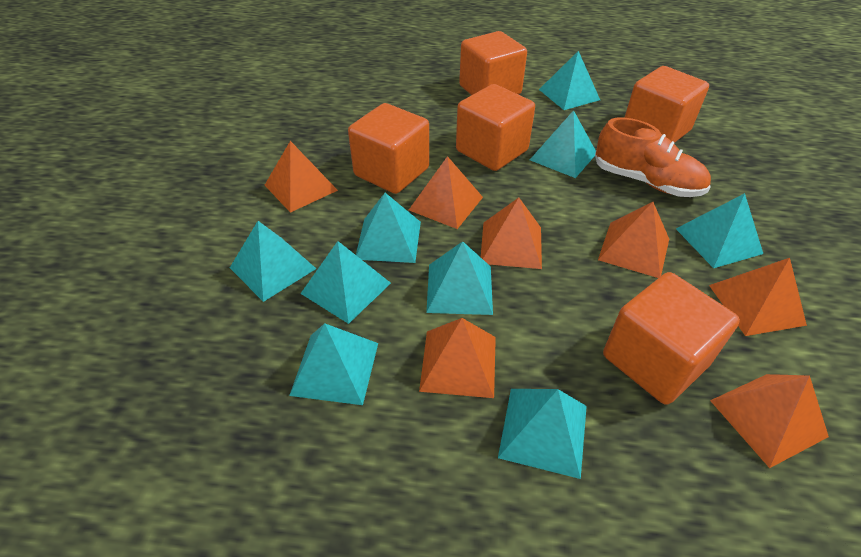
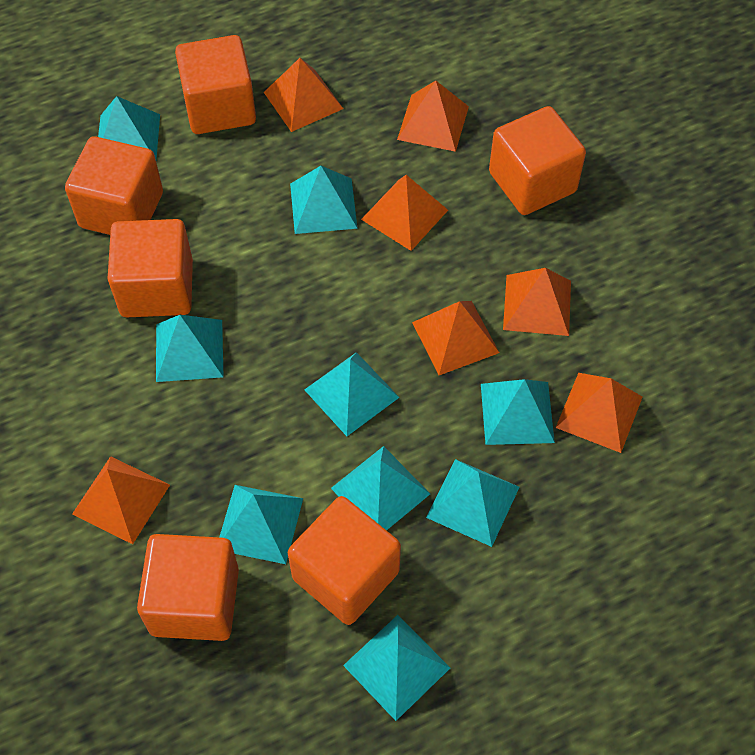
orange cube: 5 -> 6
orange shoe: 1 -> 0

